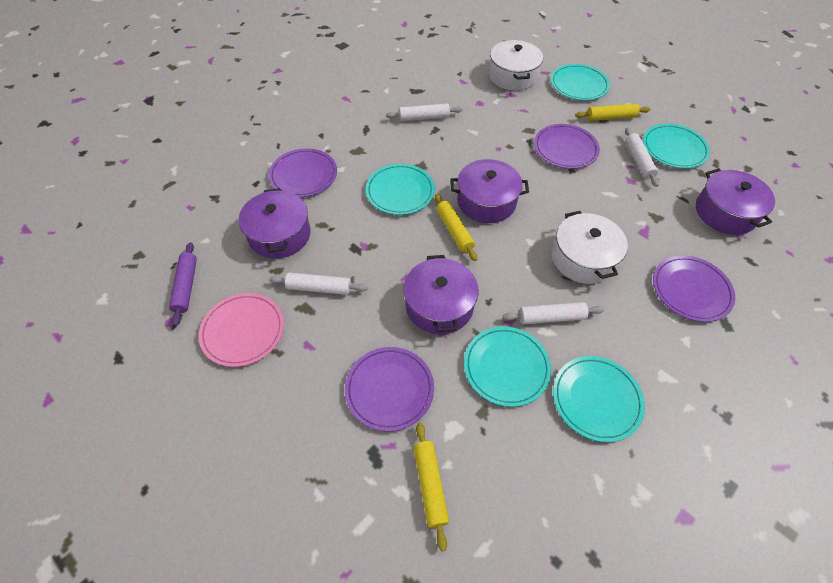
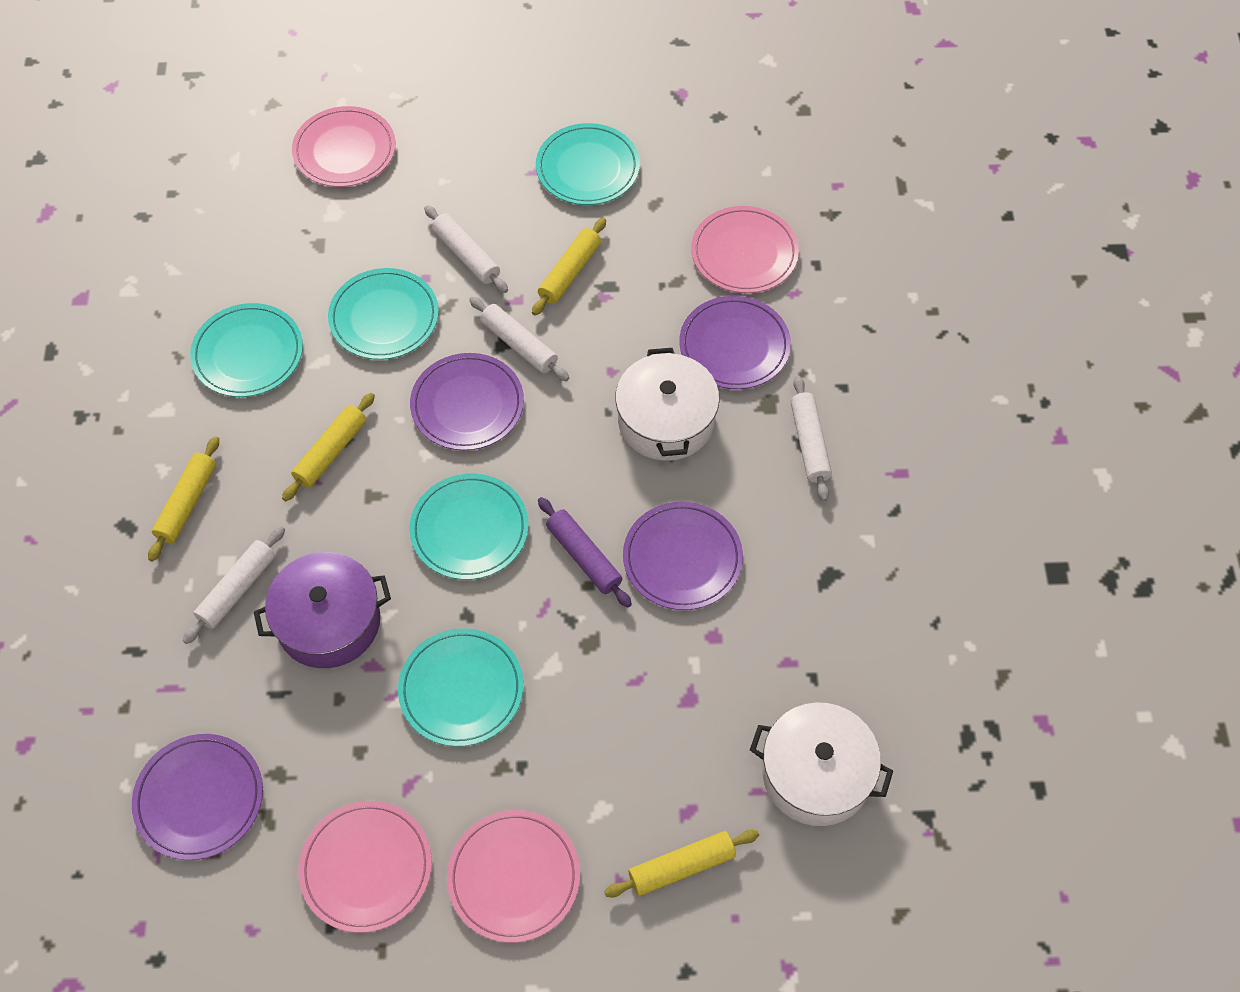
pink plate: 1 -> 4
purple pot: 4 -> 1
yellow rolling pin: 3 -> 4

